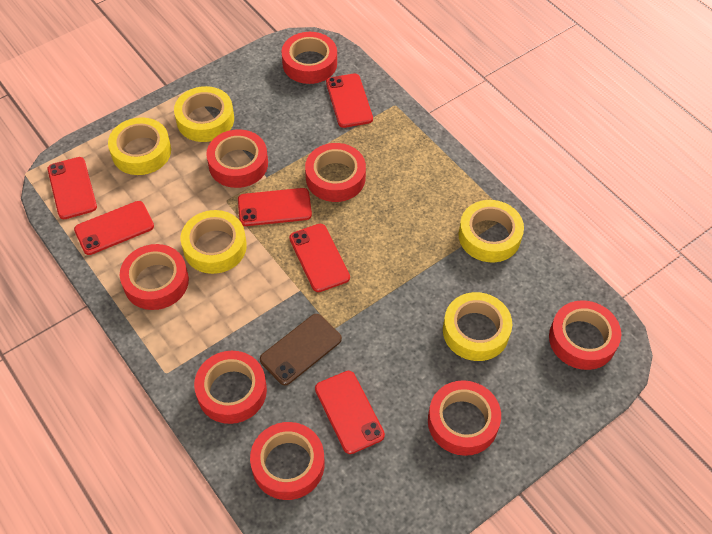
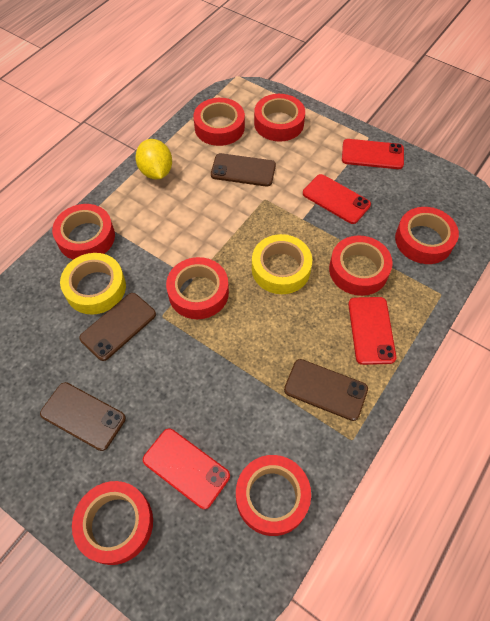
brown phone: 1 -> 4
red phone: 6 -> 4
yellow lemon: 0 -> 1
yellow tape: 5 -> 2

